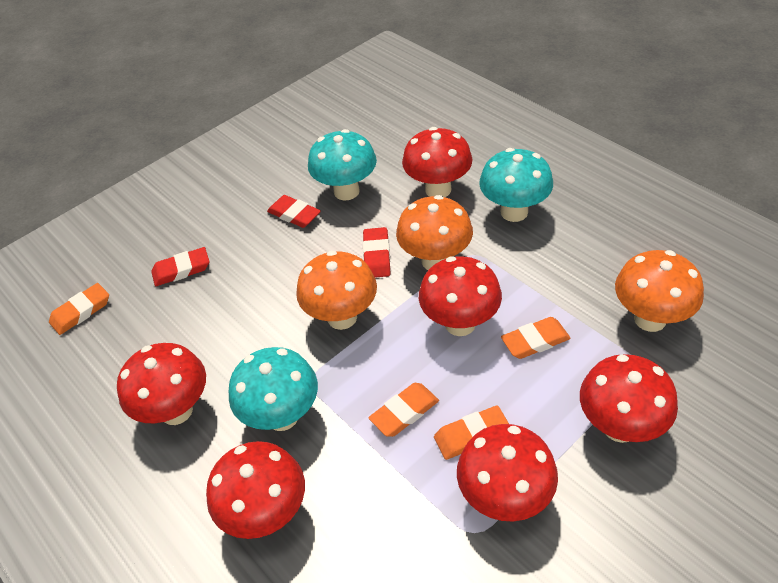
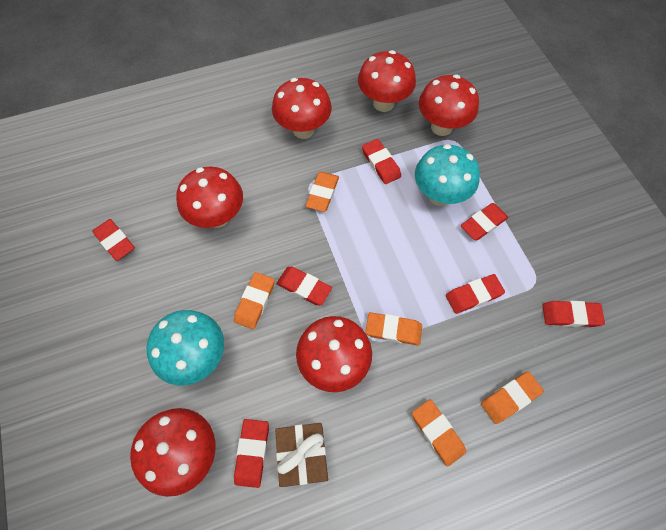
brown gift: 0 -> 1
orange eraser: 4 -> 5
orange mushroom: 3 -> 0
red eraser: 3 -> 7
turquoise mushroom: 3 -> 2

